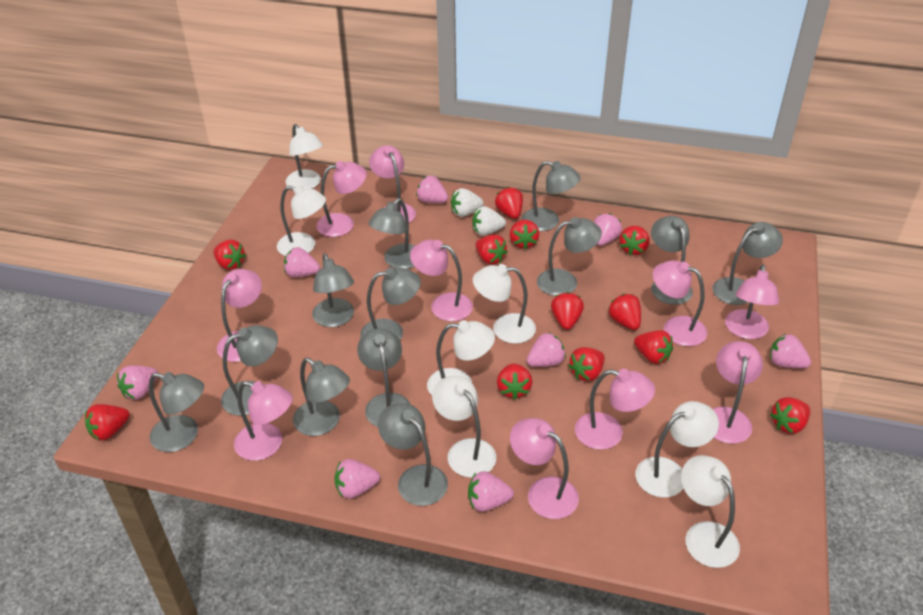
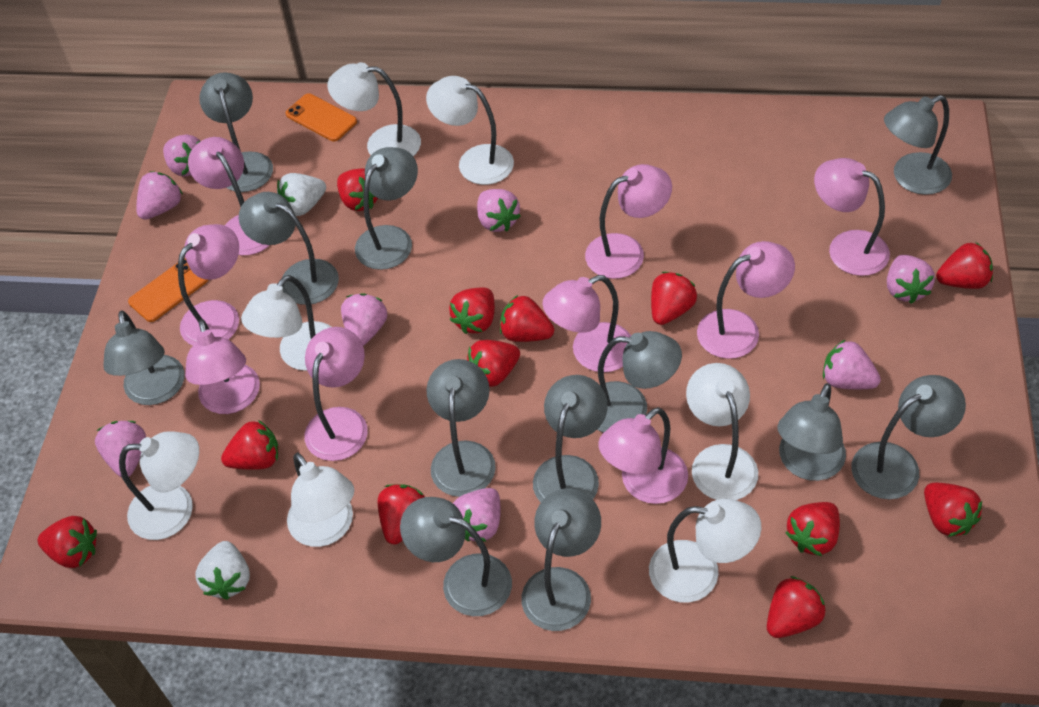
orange phone: 0 -> 2
pink lamp: 10 -> 9

